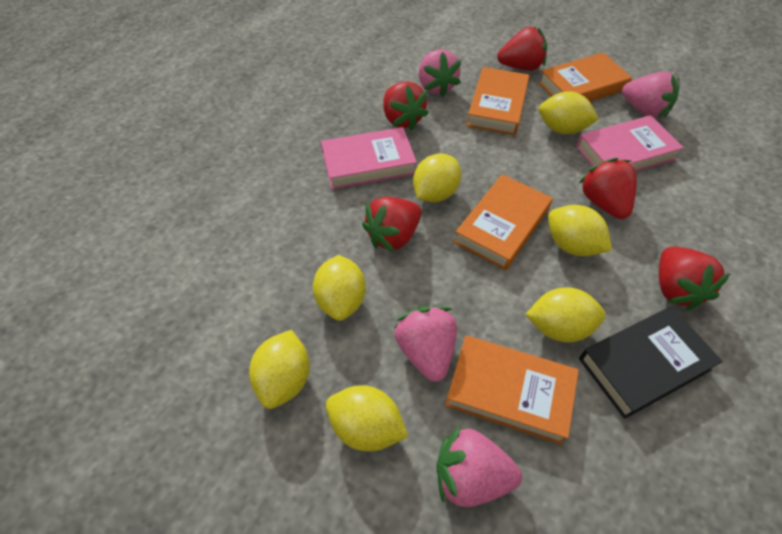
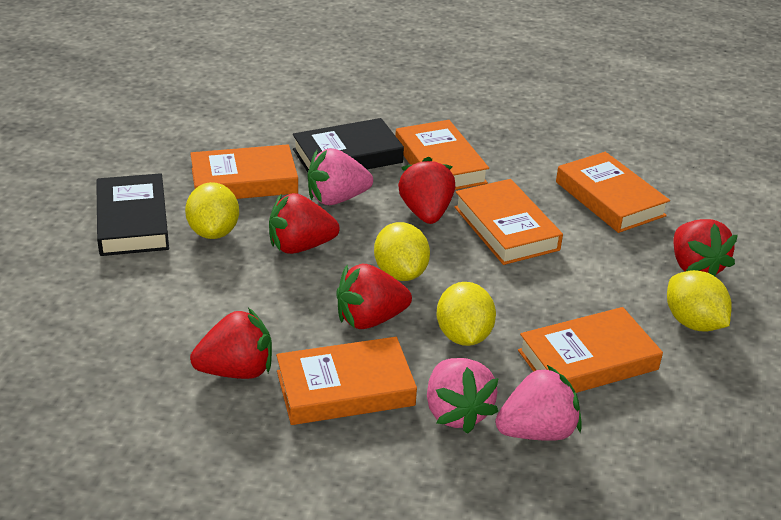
black book: 1 -> 2
orange book: 4 -> 6
pink book: 2 -> 0
pink strawberry: 4 -> 3
yellow lemon: 7 -> 4

